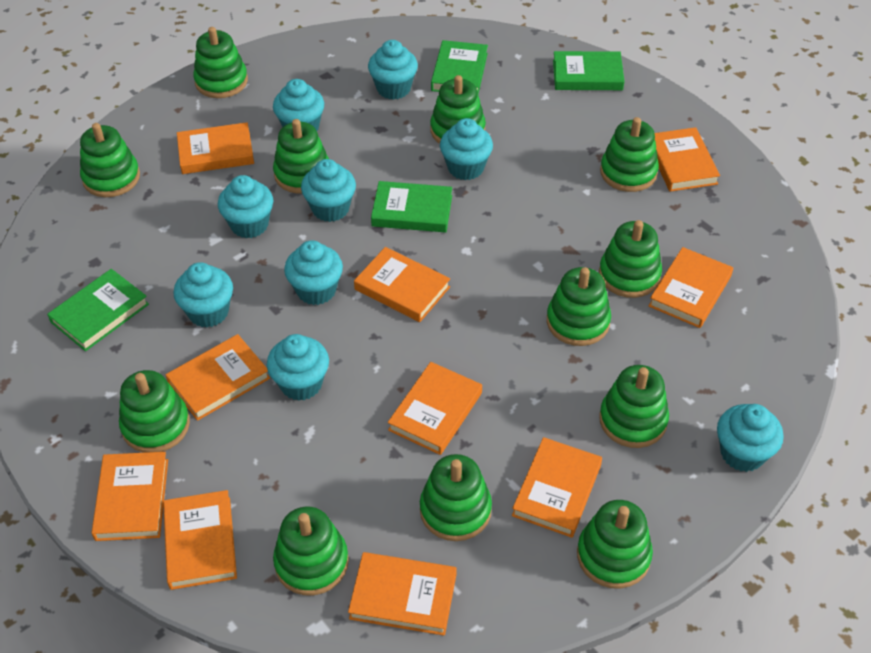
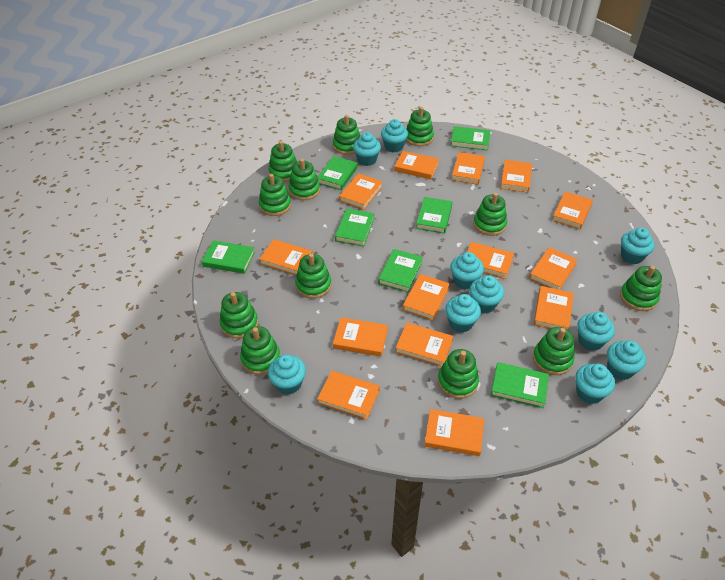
green book: 4 -> 7
orange book: 10 -> 14
turquoise cupcake: 9 -> 10

